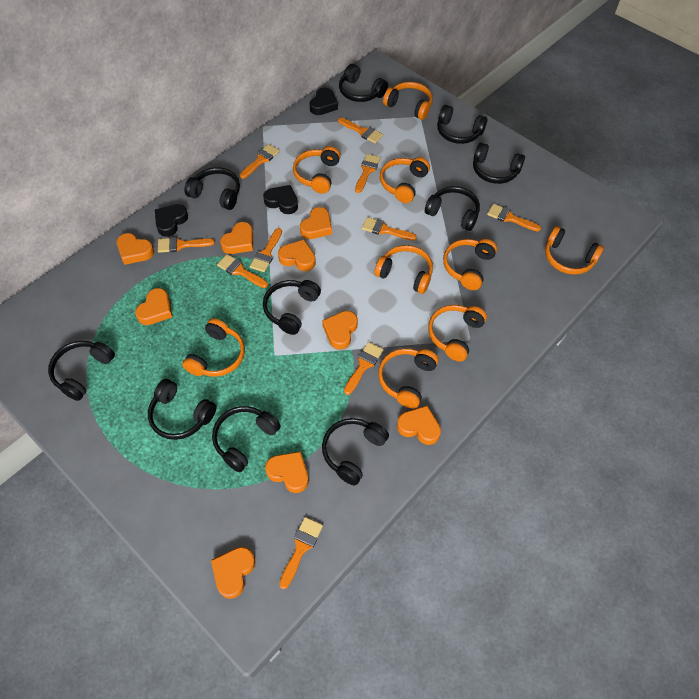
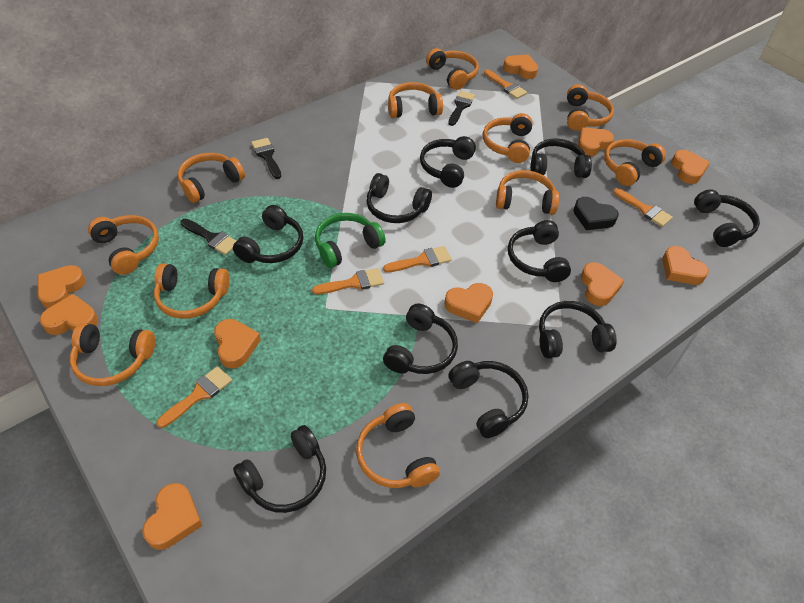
black brush: 0 -> 3
black heart: 3 -> 1
green headphones: 0 -> 1
orange brush: 10 -> 5
orange headphones: 9 -> 11
orange heart: 9 -> 10

